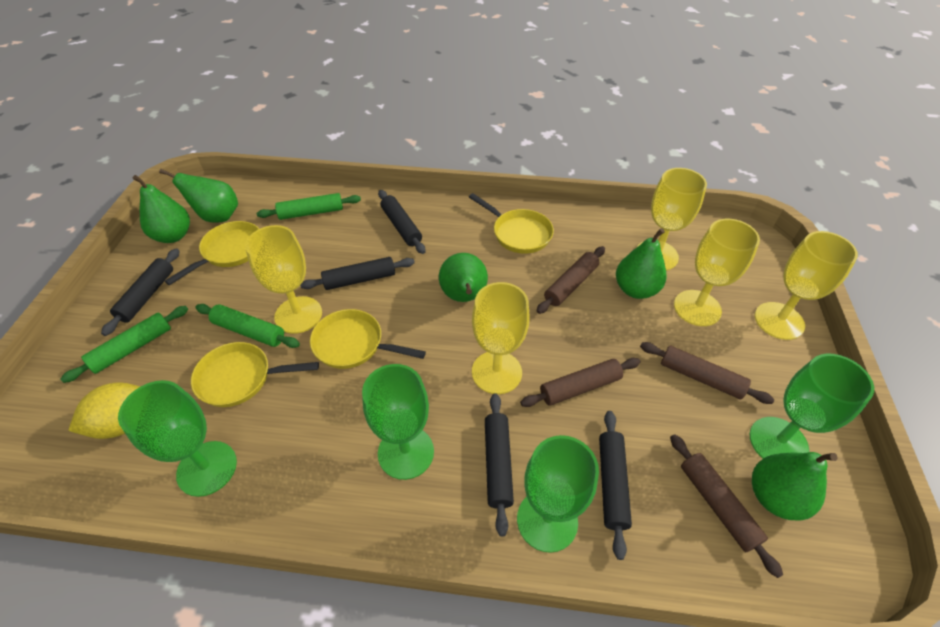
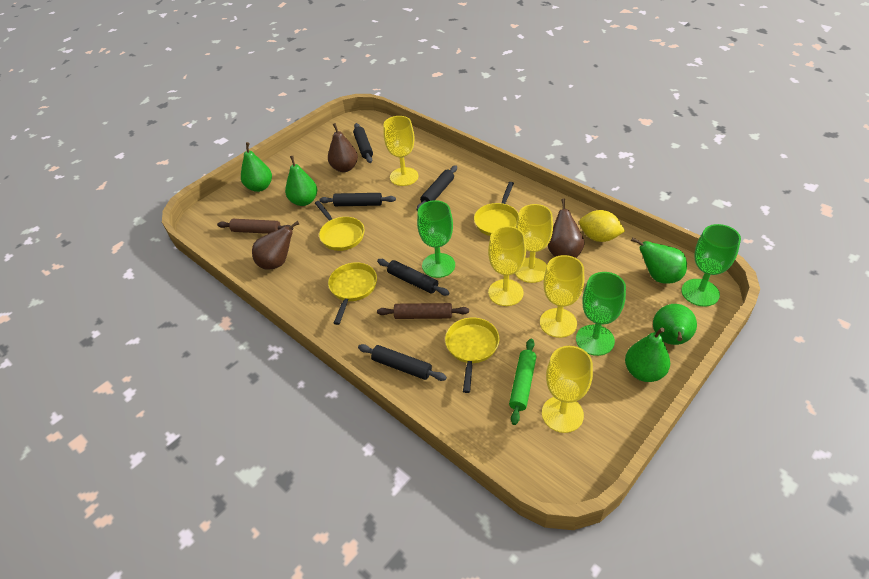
brown pear: 0 -> 3
brown rolling pin: 4 -> 2
green goblet: 4 -> 3
green rolling pin: 3 -> 1

